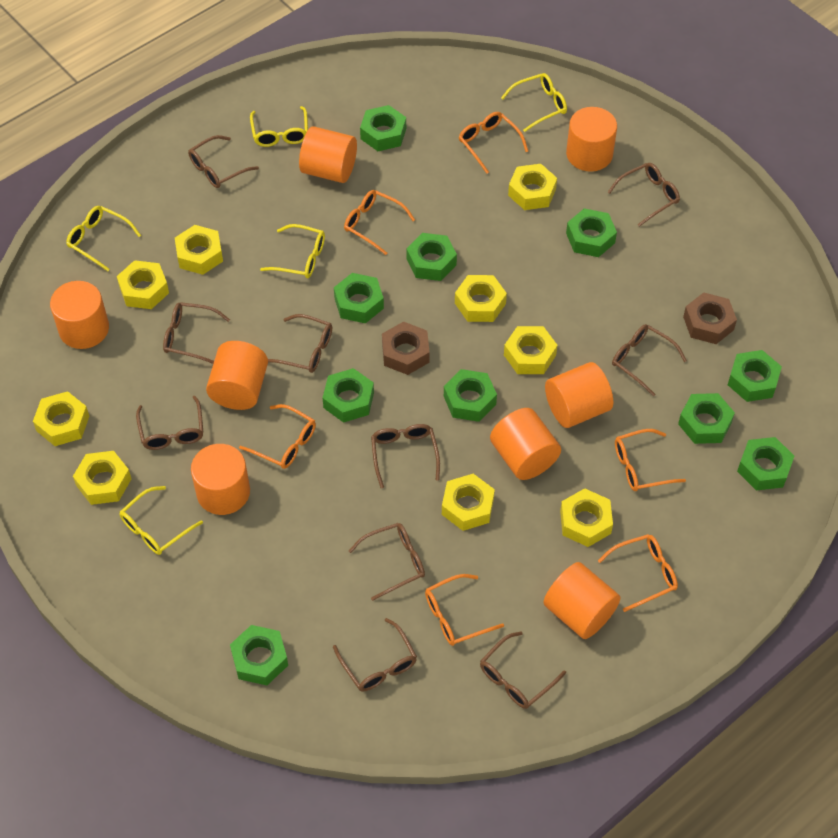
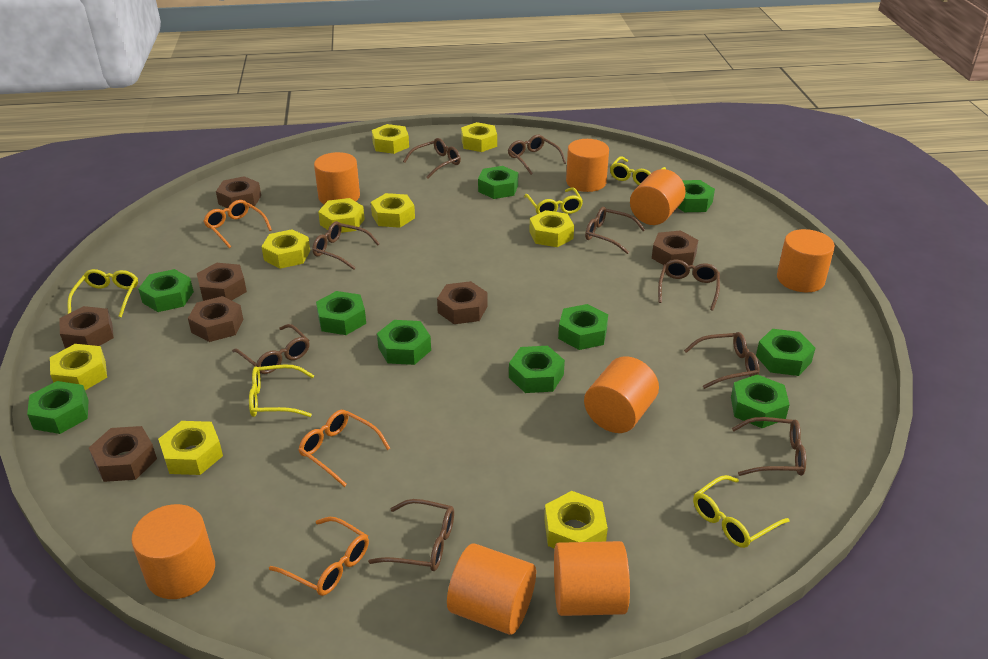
brown glasses: 10 -> 9
brown nut: 2 -> 7
orange glasses: 6 -> 3

